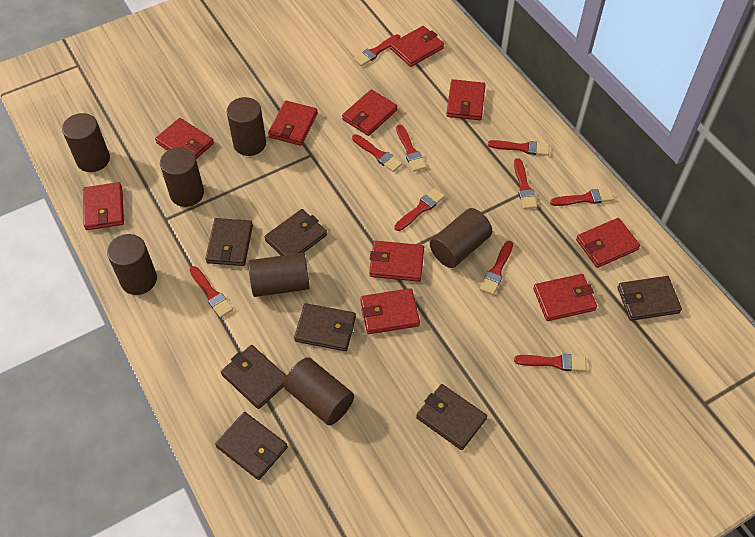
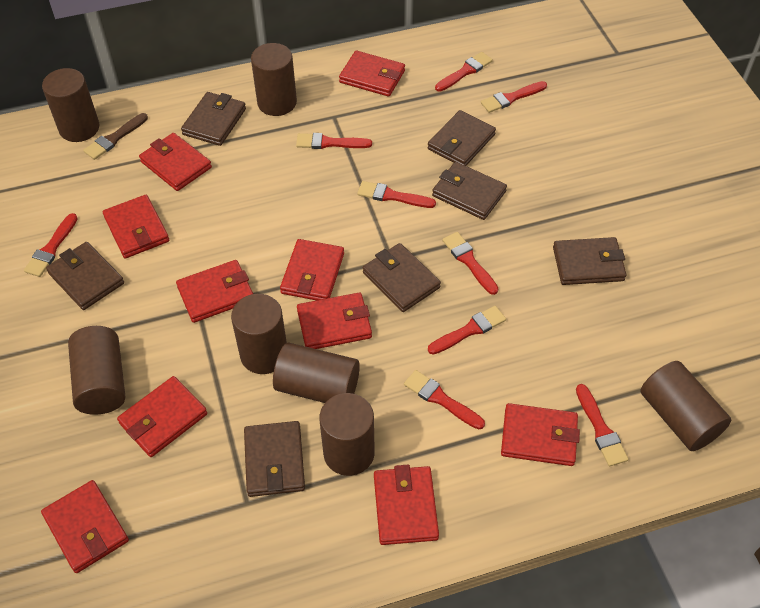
brown brush: 0 -> 1
red brush: 10 -> 9

